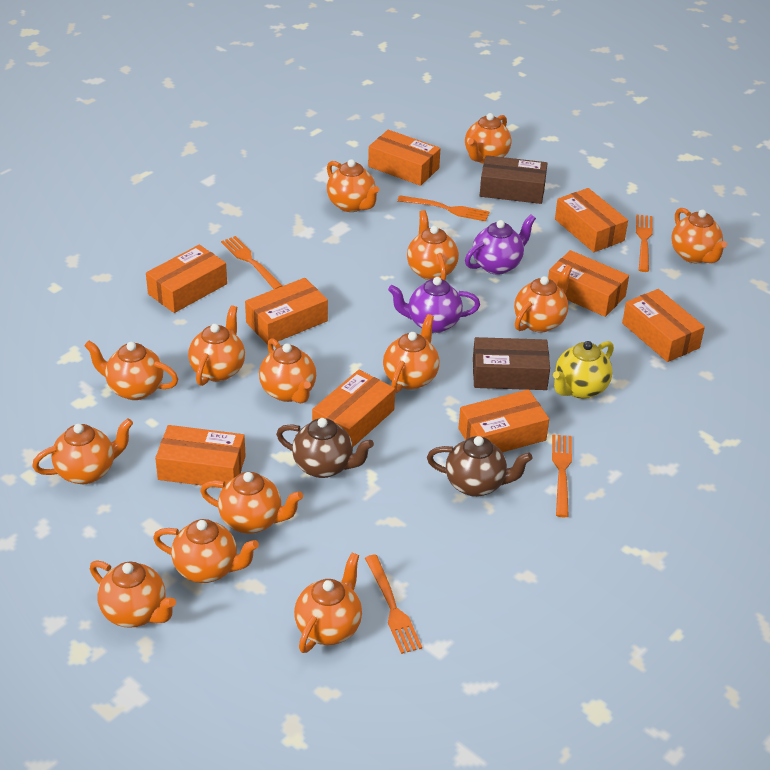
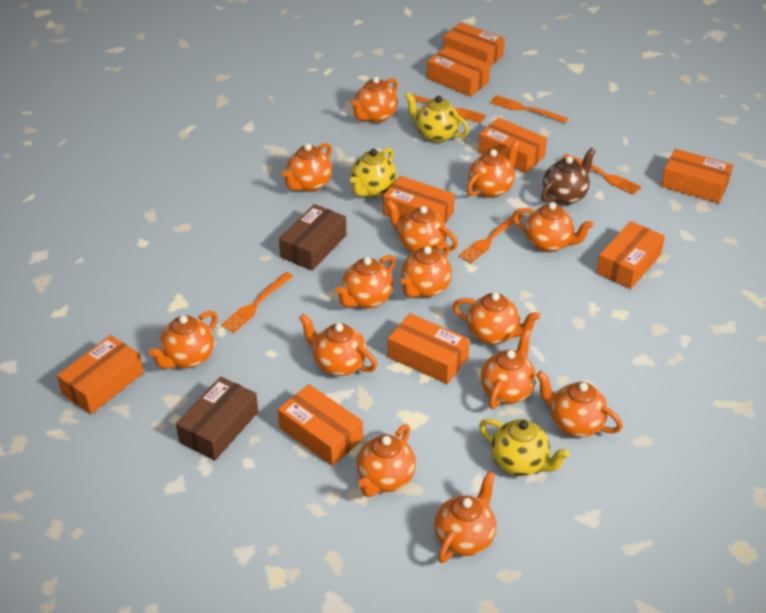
brown teapot: 2 -> 1
purple teapot: 2 -> 0
yellow teapot: 1 -> 3

